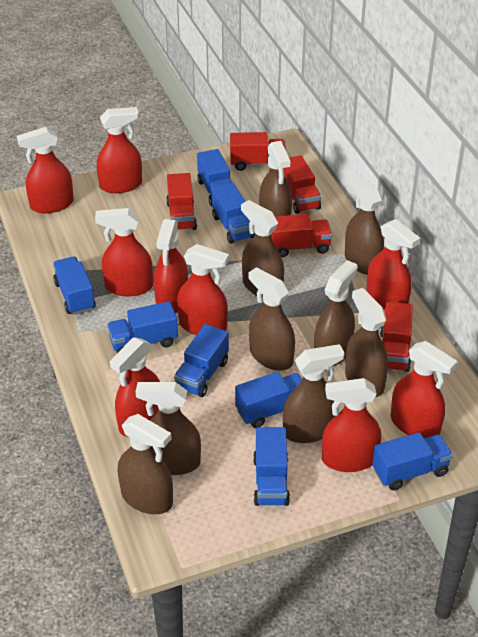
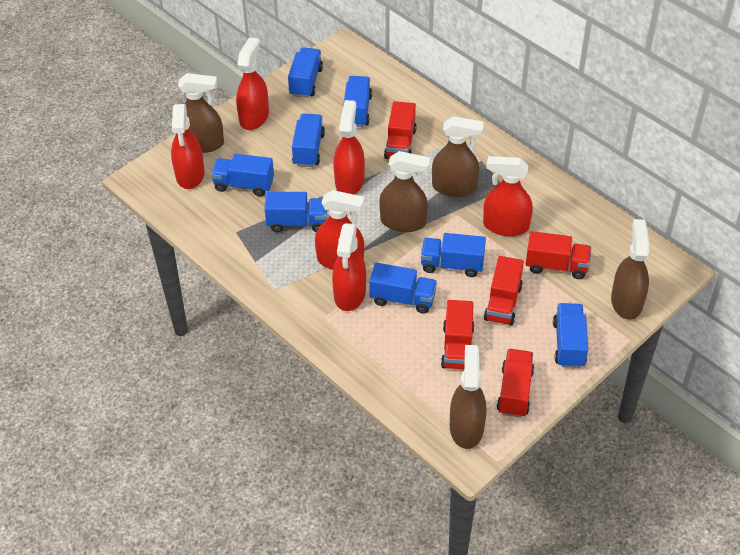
brown spray bottle: 9 -> 5
red spray bottle: 9 -> 6

